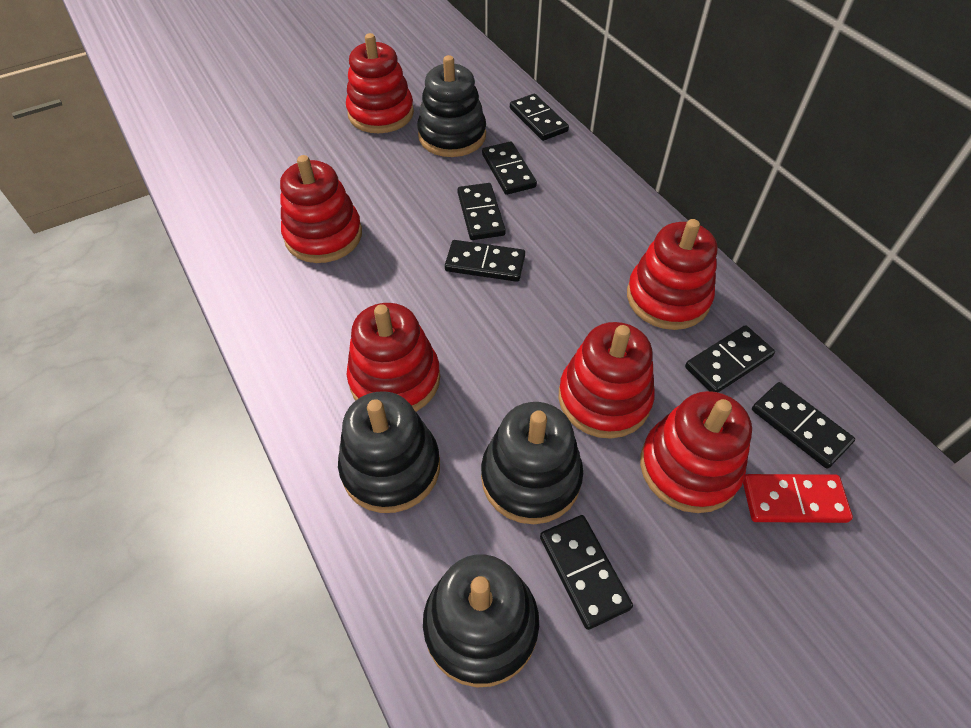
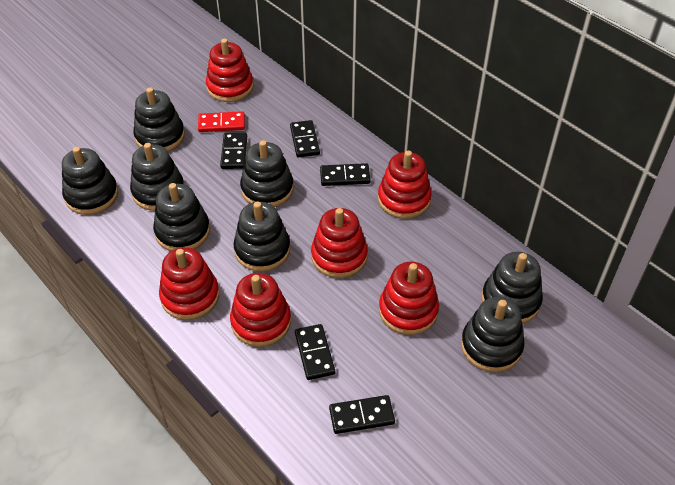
black domino: 7 -> 5
black stacking toy: 4 -> 8

